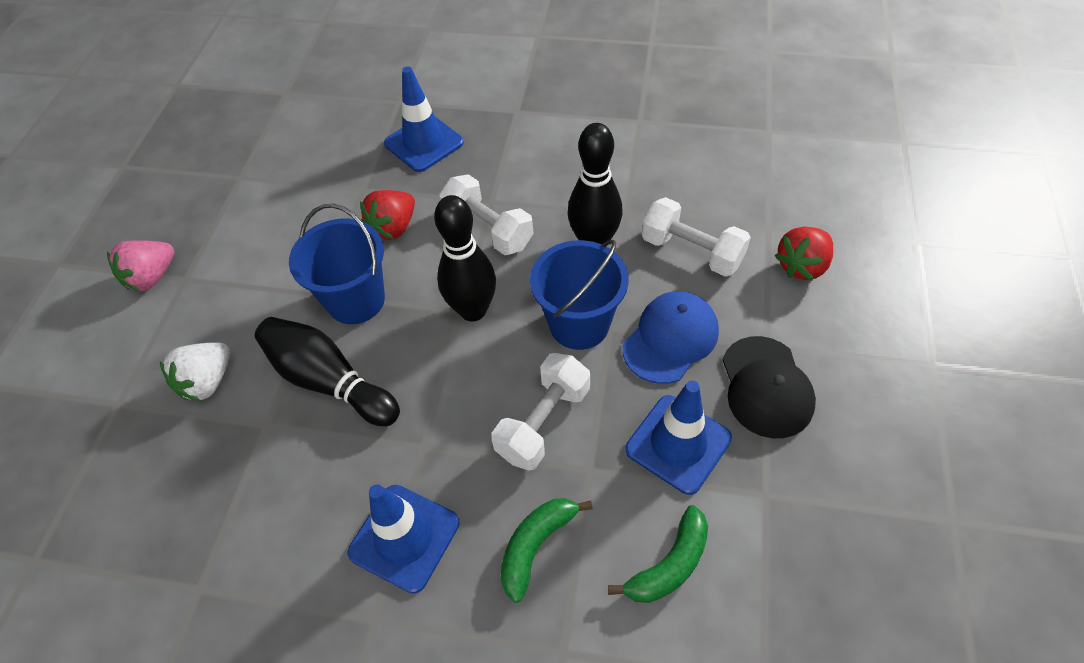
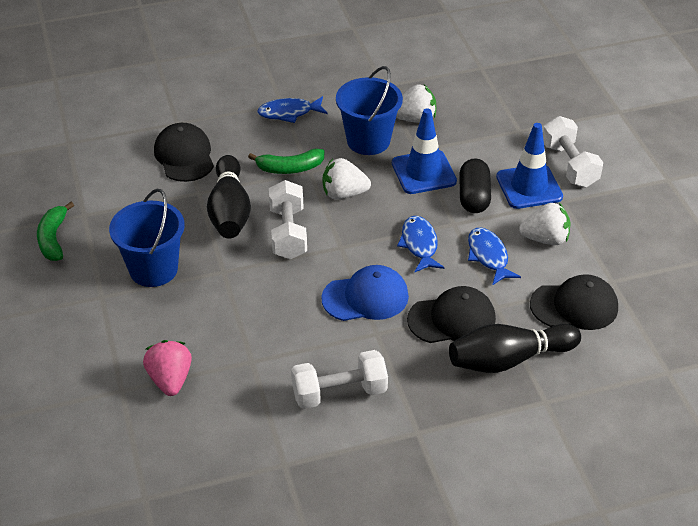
black bowling pin: 3 -> 2
black cap: 1 -> 3
black capsule: 0 -> 1
blue fish: 0 -> 3
blue traffic cone: 3 -> 2
red strawberry: 2 -> 0
white strawberry: 1 -> 3

